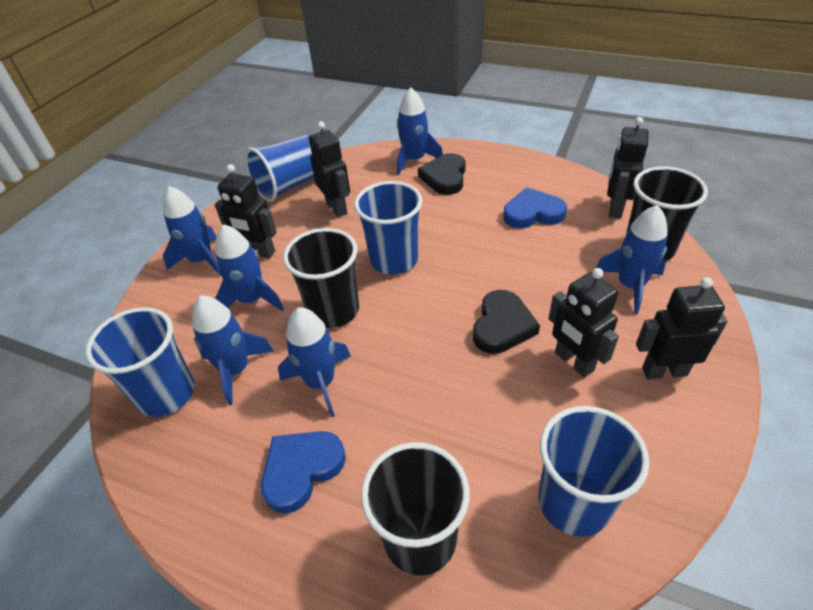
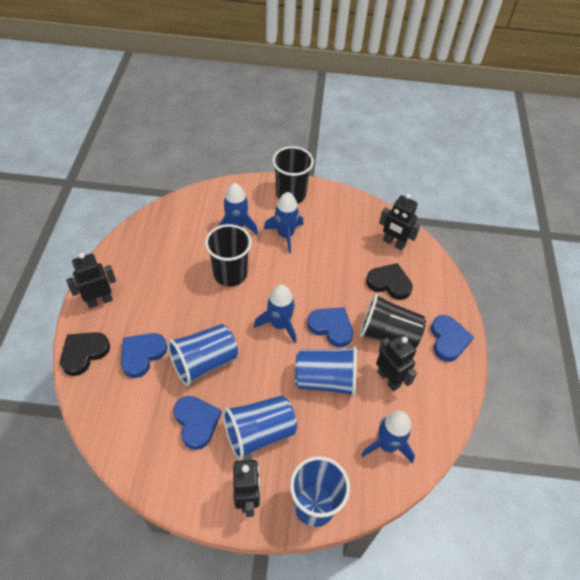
black robot: 5 -> 4
blue heart: 2 -> 4
blue rocket: 6 -> 4

